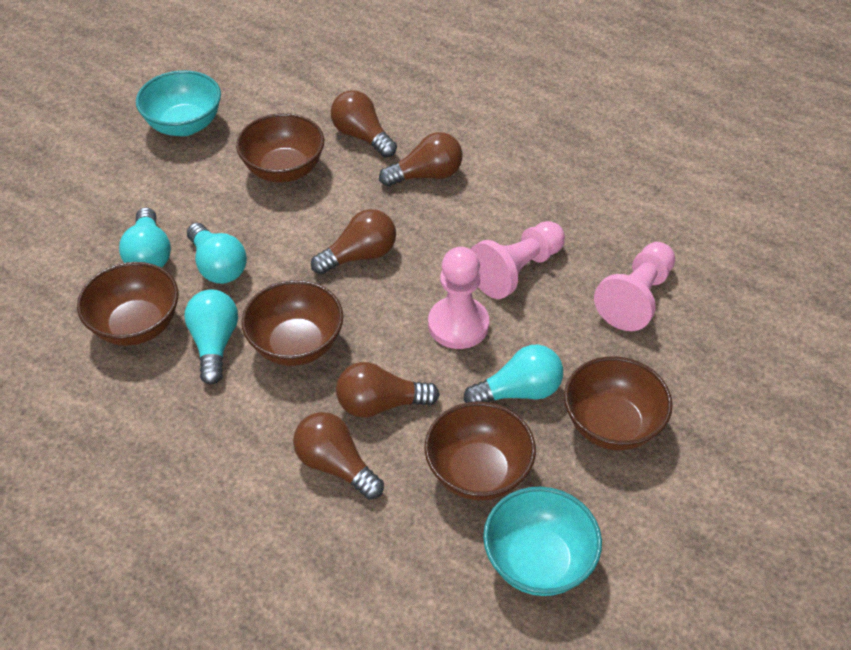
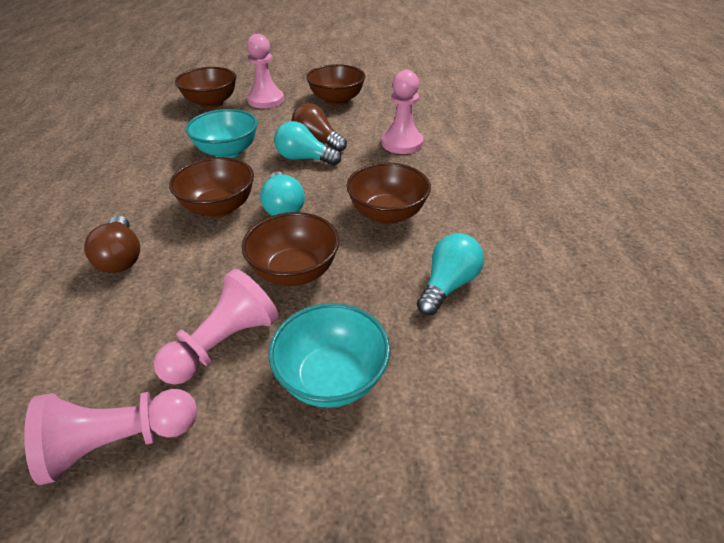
brown light bulb: 5 -> 2
pink pawn: 3 -> 4
turquoise light bulb: 4 -> 3

